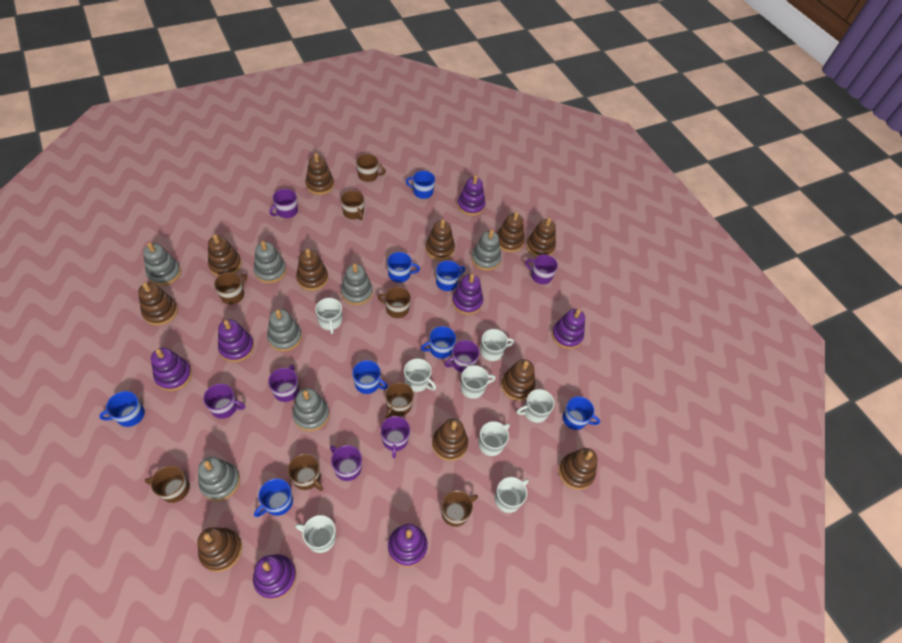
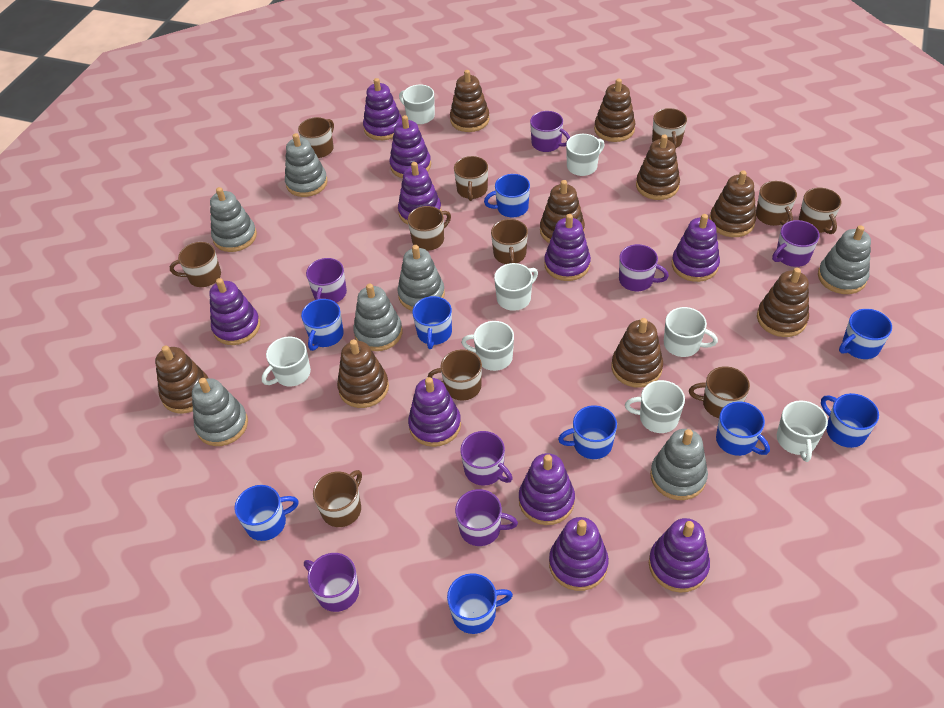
blue mug: 8 -> 9
brown mug: 8 -> 11
brown stacking toy: 11 -> 9
purple stacking toy: 7 -> 10

